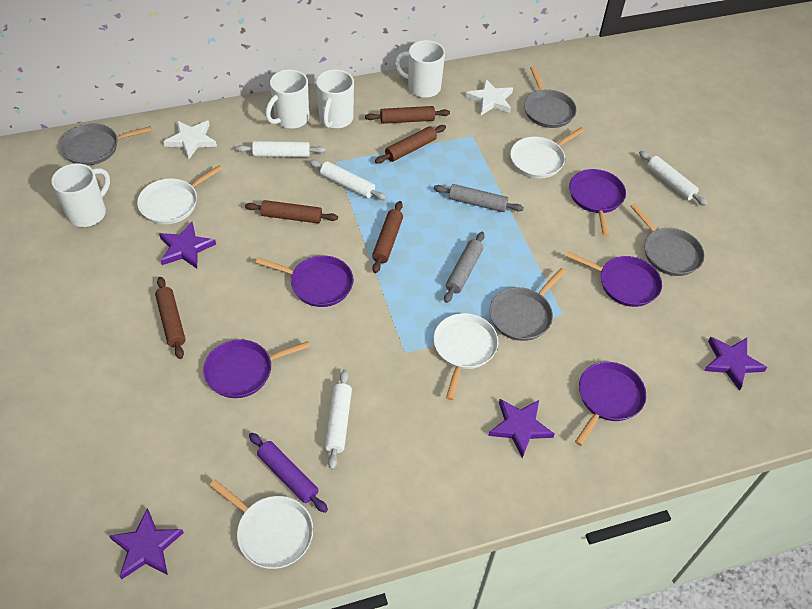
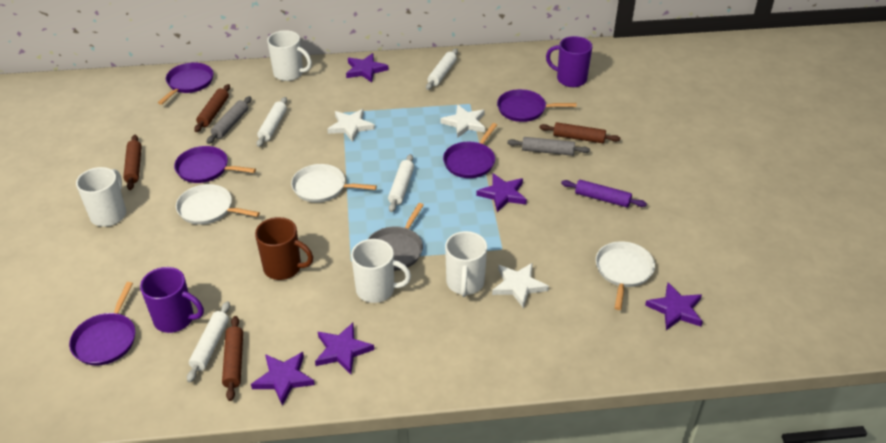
brown mug: 0 -> 1
brown rolling pin: 5 -> 4
grey pan: 4 -> 1
purple mug: 0 -> 2
purple star: 4 -> 5
white pan: 4 -> 3
white star: 2 -> 3

